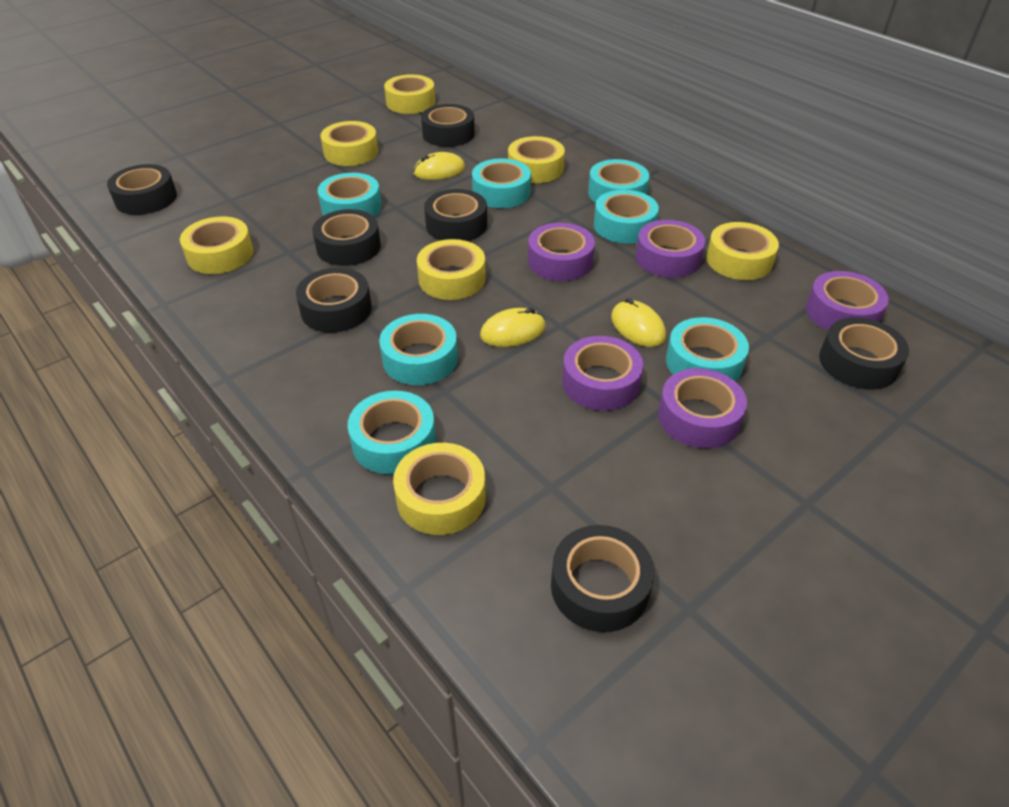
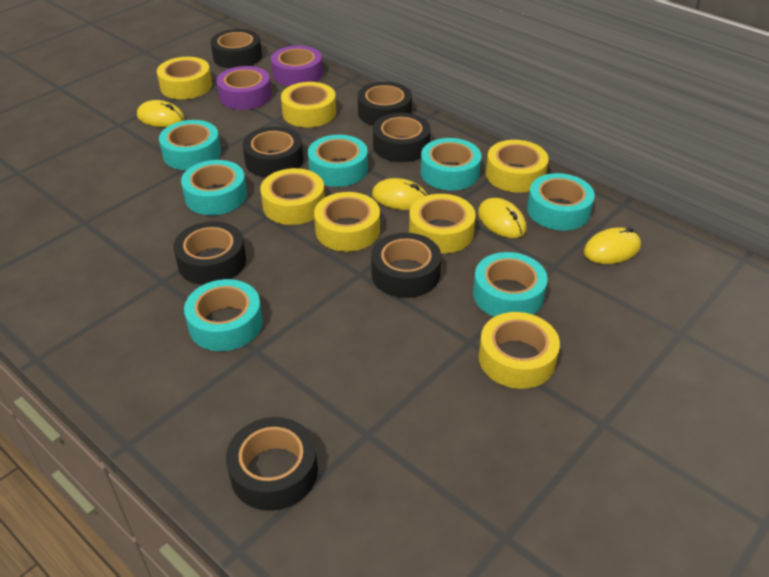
purple tape: 5 -> 2
yellow mouse: 3 -> 4

